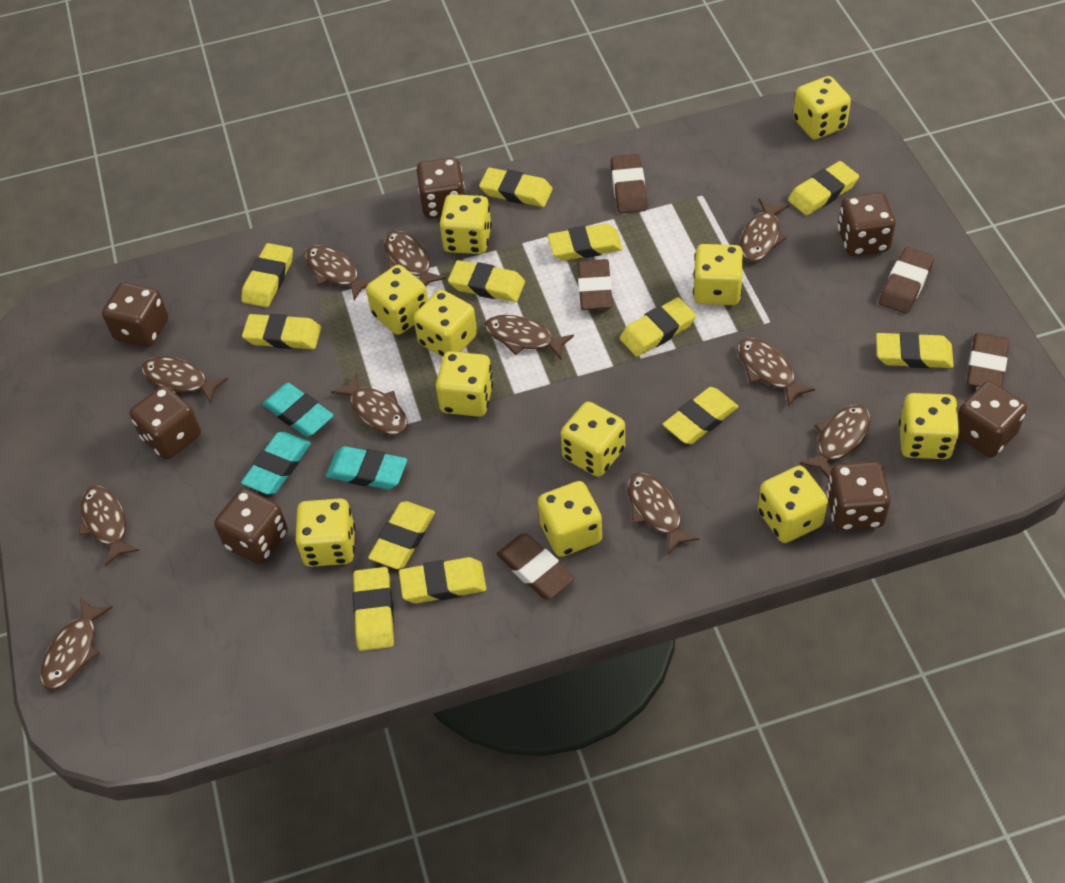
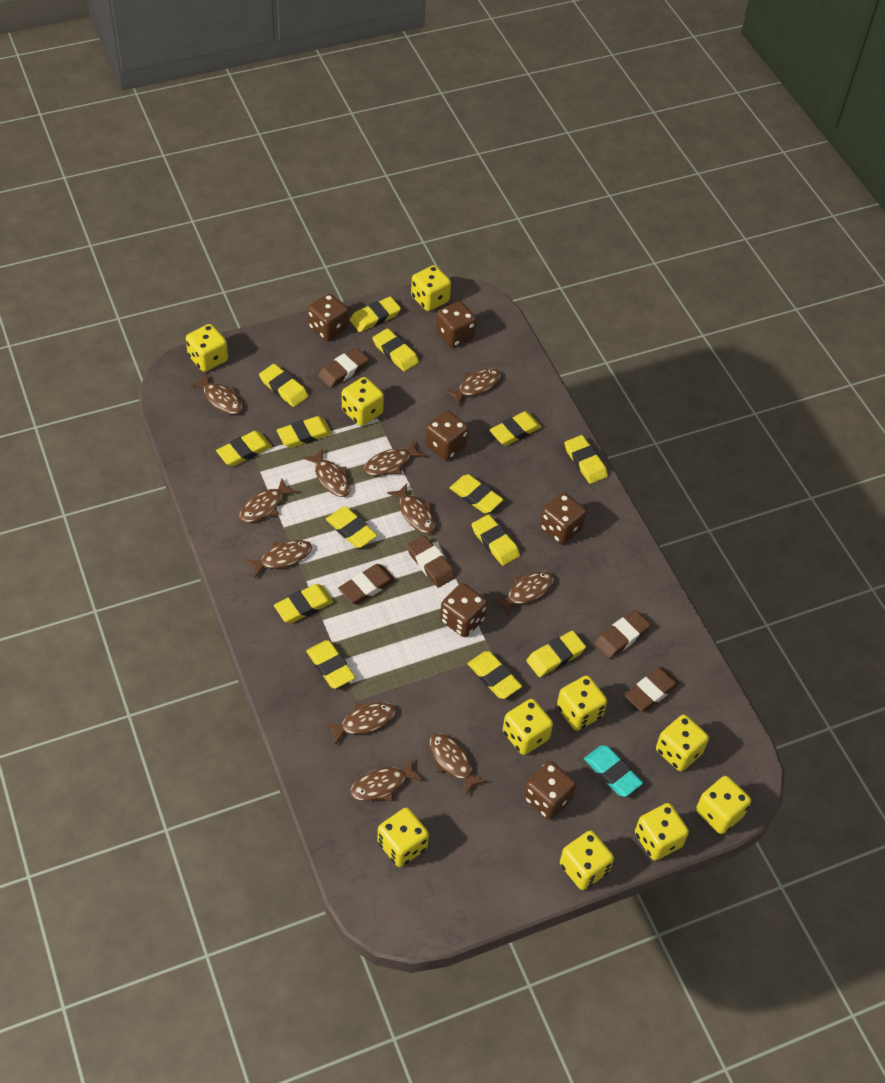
brown dice: 7 -> 6
turquoise eraser: 3 -> 1
yellow dice: 11 -> 10
yellow eraser: 12 -> 14

